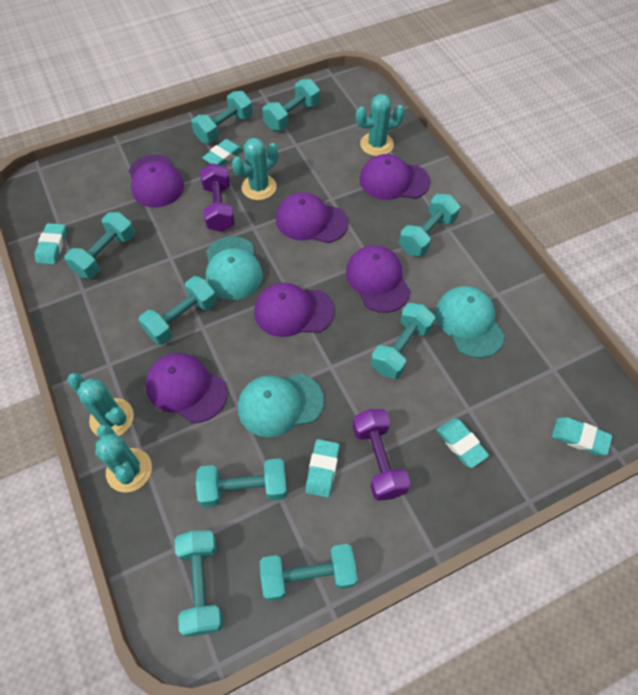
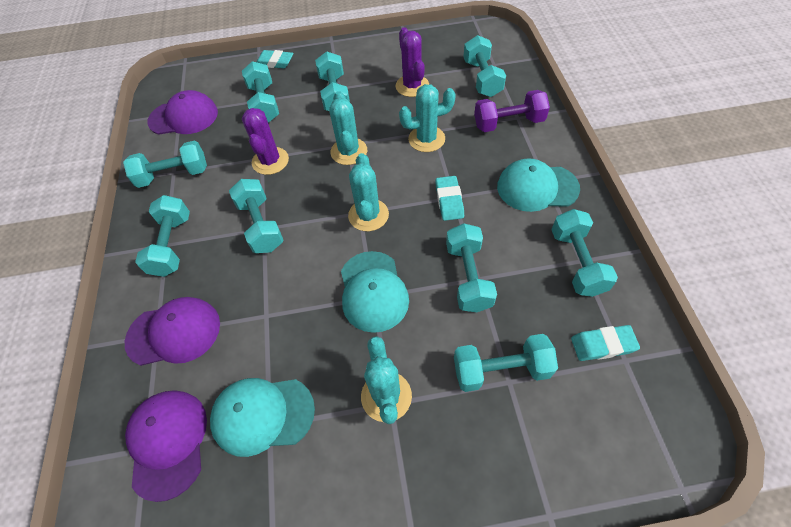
purple cactus: 0 -> 2
purple cap: 6 -> 3
purple dumbbell: 2 -> 1
turquoise eraser: 5 -> 3

